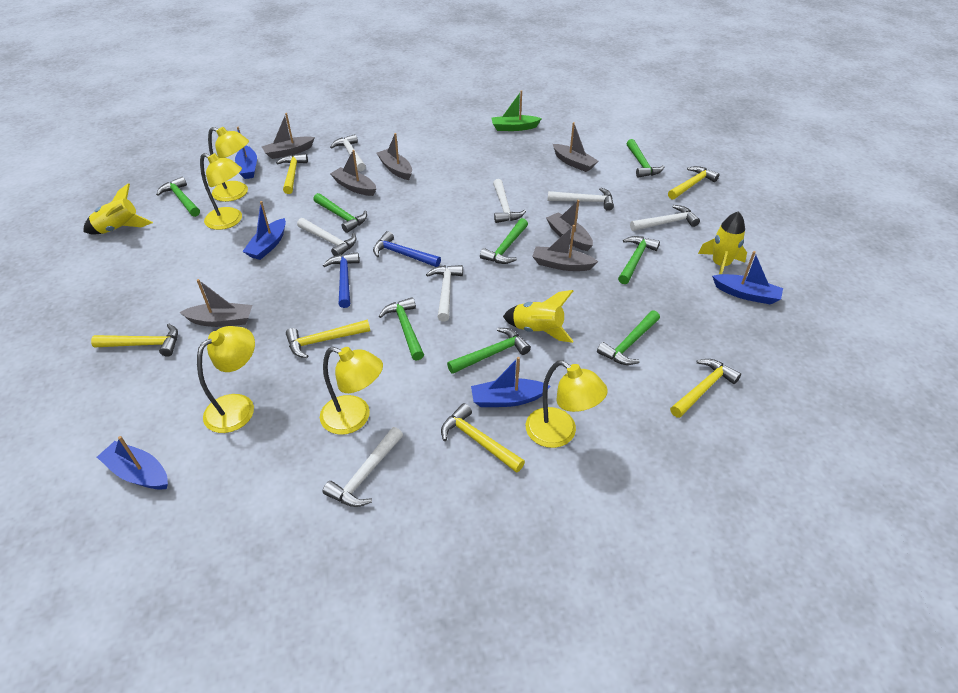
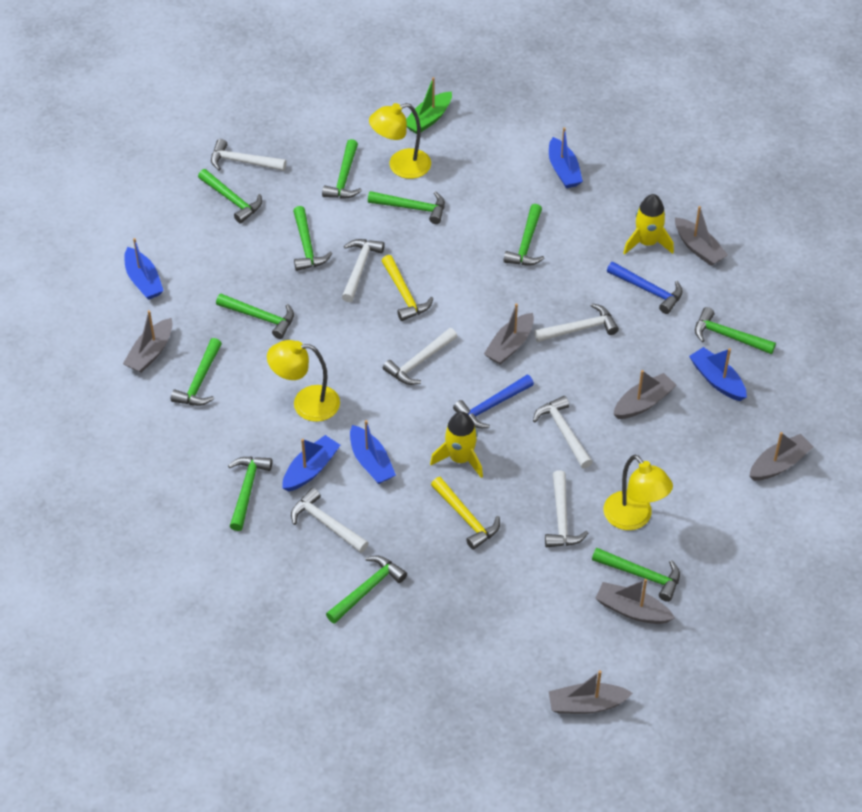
green hammer: 8 -> 11
yellow hammer: 6 -> 2
yellow lamp: 5 -> 3
yellow rocket: 3 -> 2

